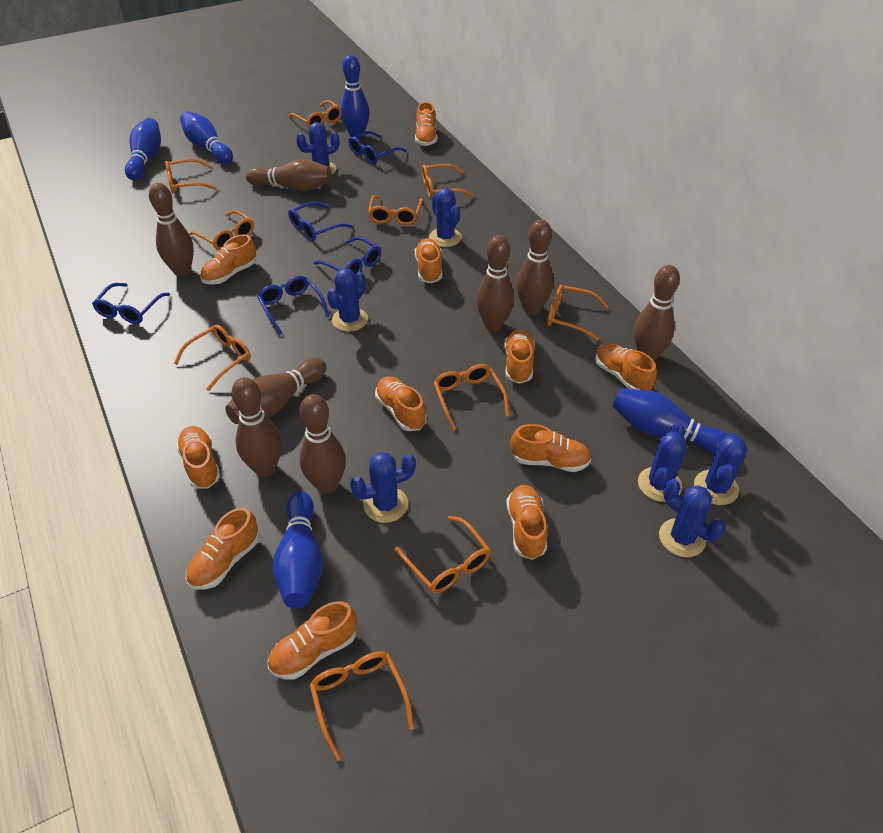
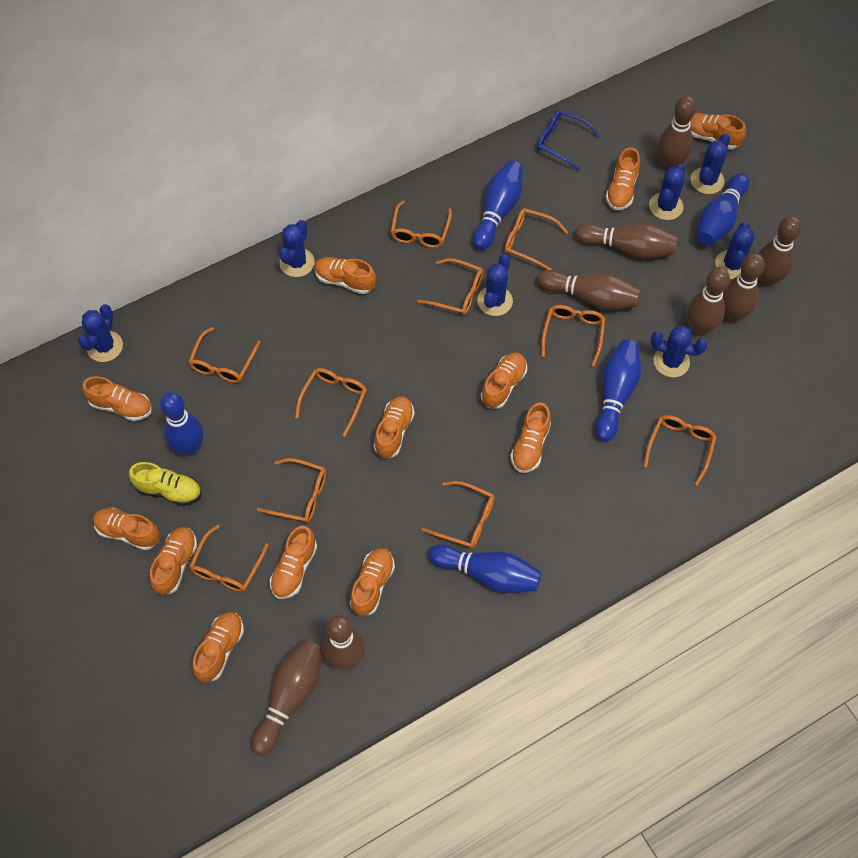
blue glasses: 5 -> 1
orange shoe: 11 -> 12
yellow shoe: 0 -> 1

